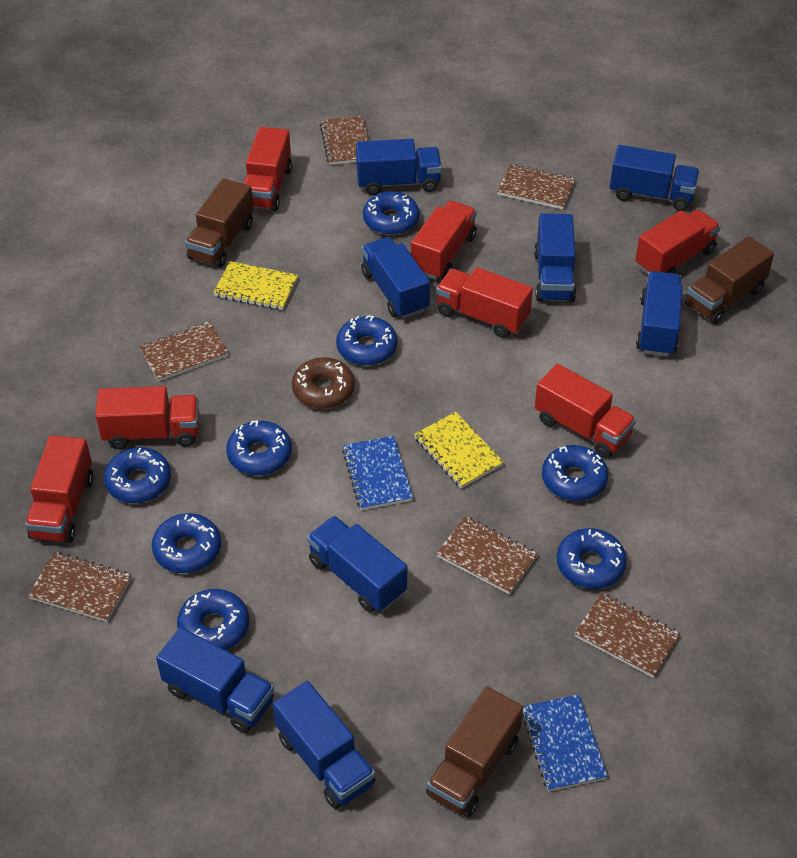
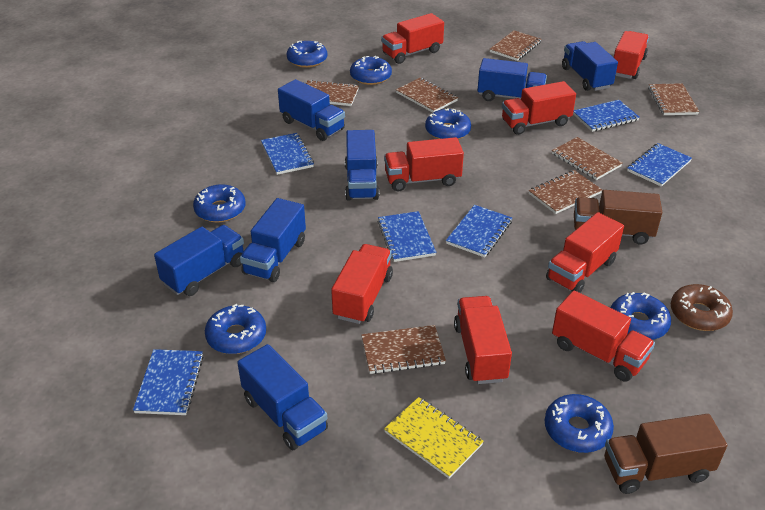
blue donut: 8 -> 7
blue notebook: 2 -> 6
blue truck: 8 -> 7
brown notebook: 6 -> 7
brown truck: 3 -> 2
red truck: 7 -> 8
yellow notebook: 2 -> 1

